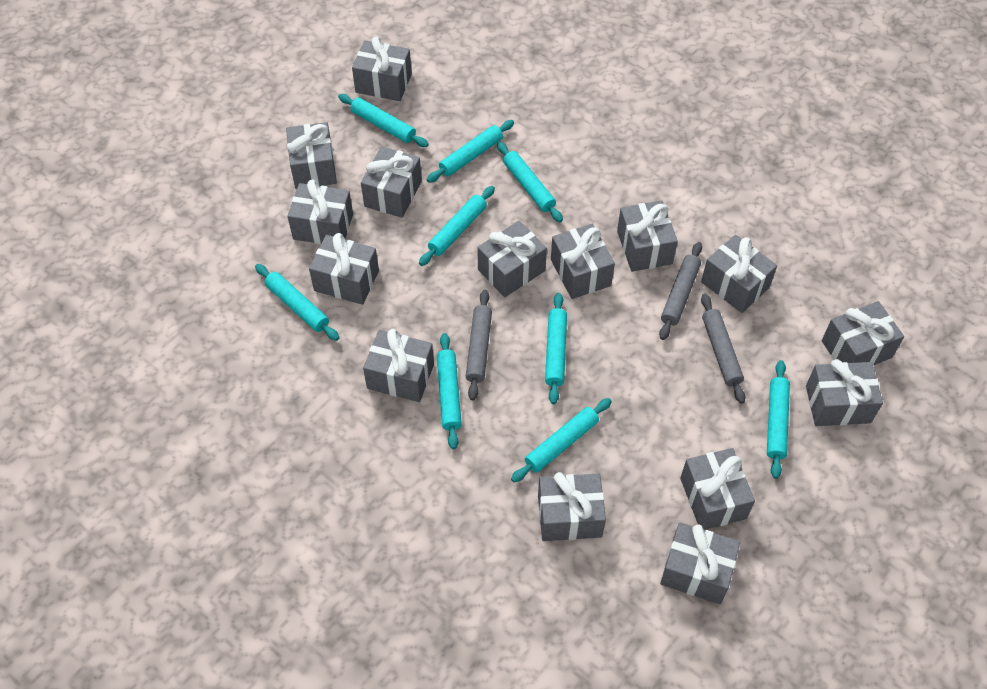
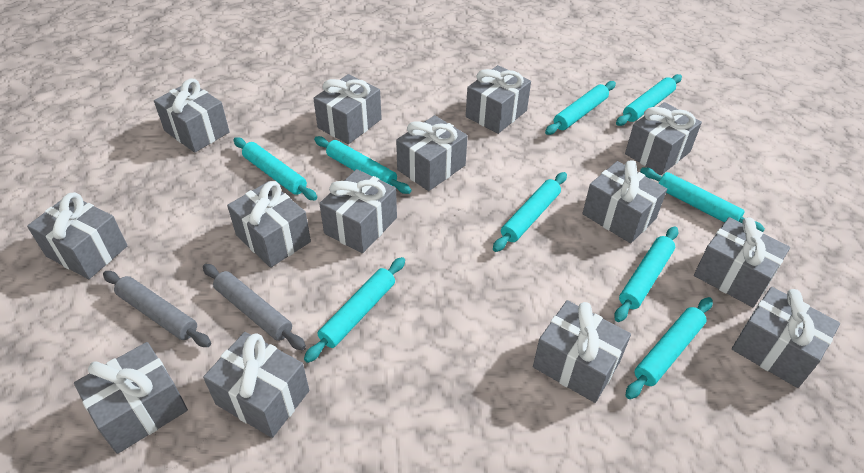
grey gift: 15 -> 14
grey rolling pin: 3 -> 2

